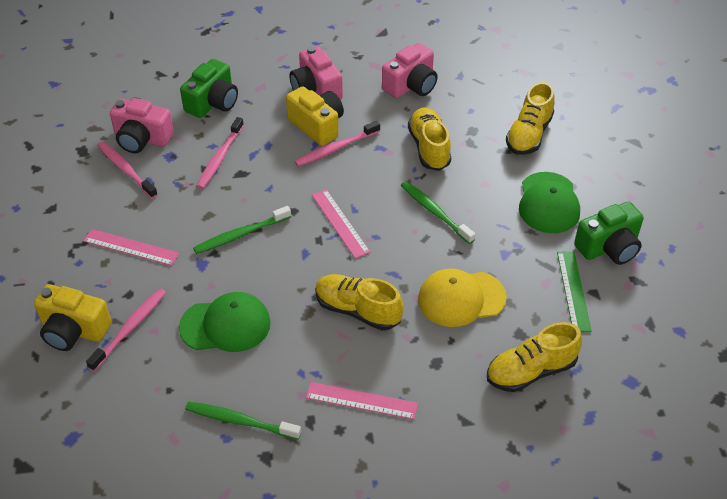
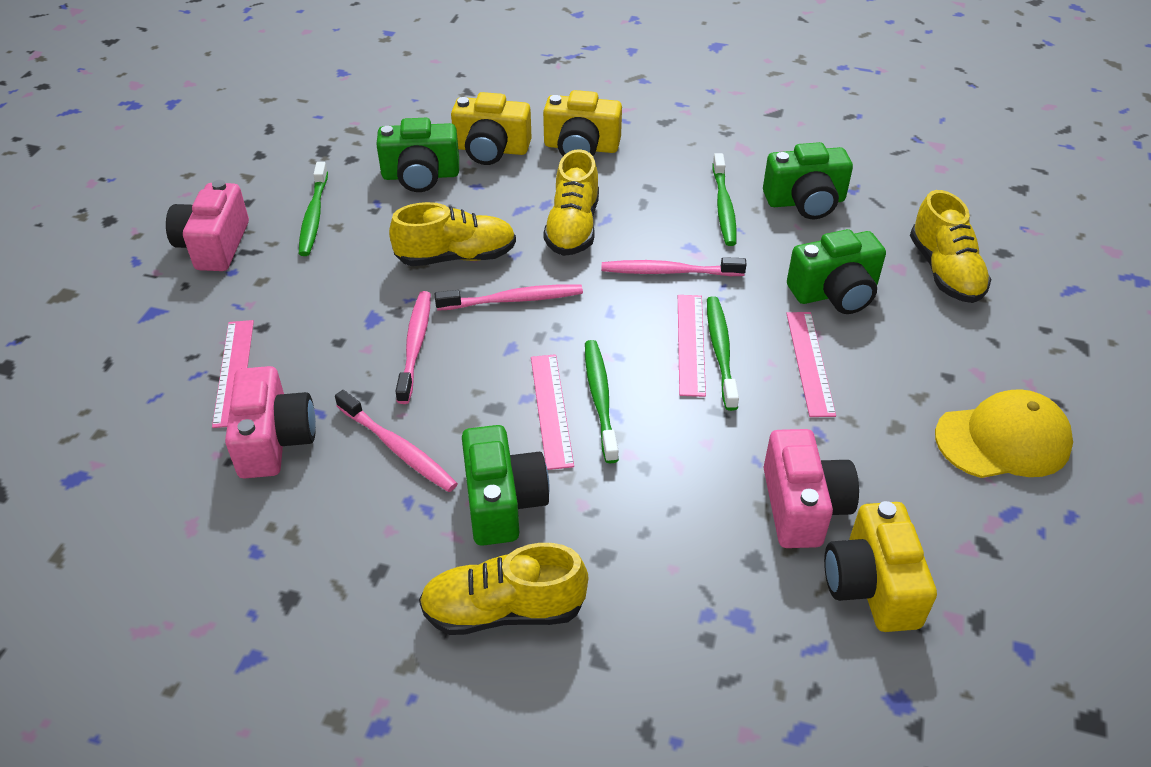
green camera: 2 -> 4
green cap: 2 -> 0
green ruler: 1 -> 0
green toothbrush: 3 -> 4
pink ruler: 3 -> 4
yellow camera: 2 -> 3

